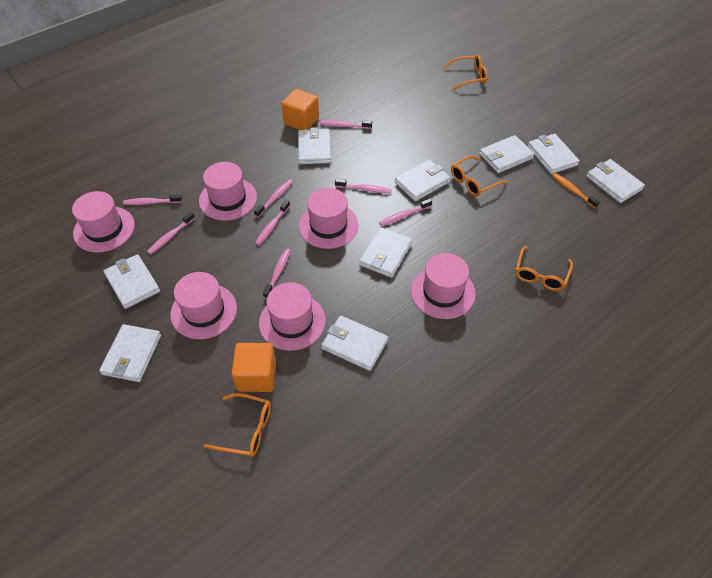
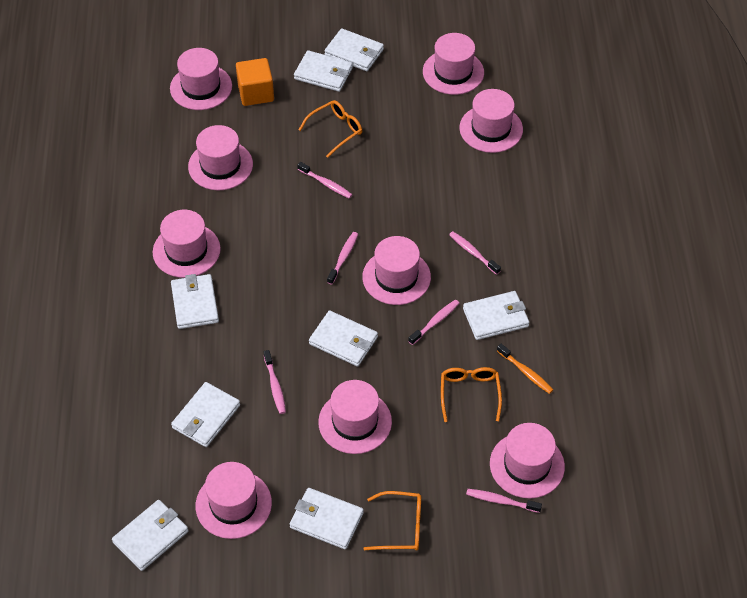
orange cube: 2 -> 1
orange glasses: 4 -> 3
pink hat: 6 -> 9
pink toothbrush: 8 -> 6
white wallet: 9 -> 8

